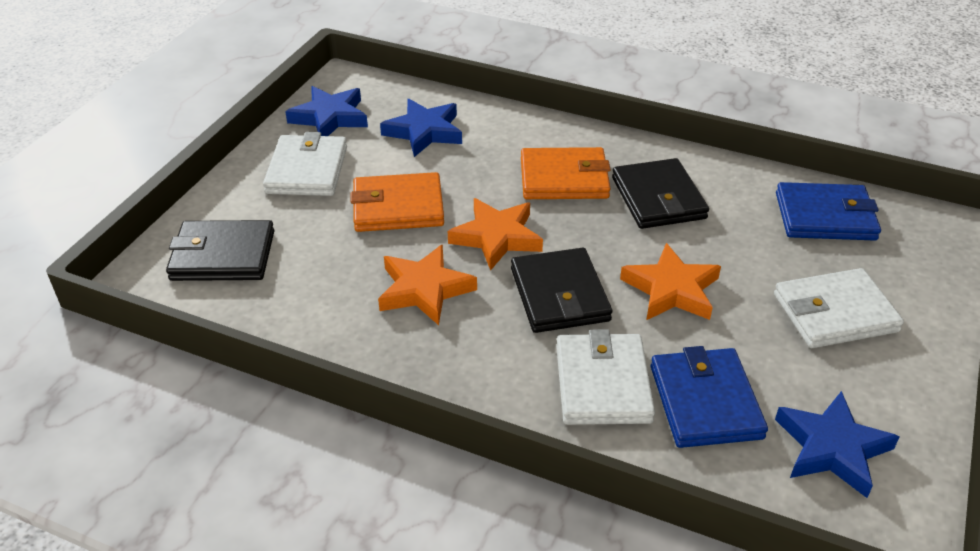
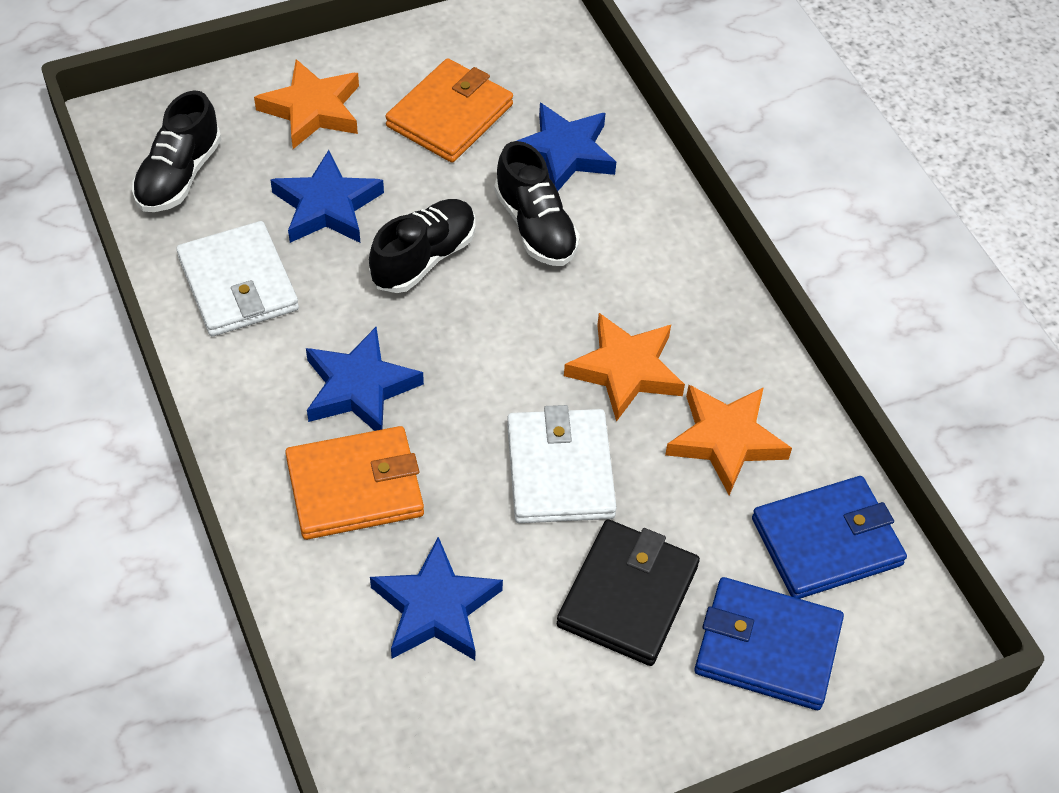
black shoe: 0 -> 3
black wallet: 3 -> 1
blue star: 3 -> 4
white wallet: 3 -> 2

